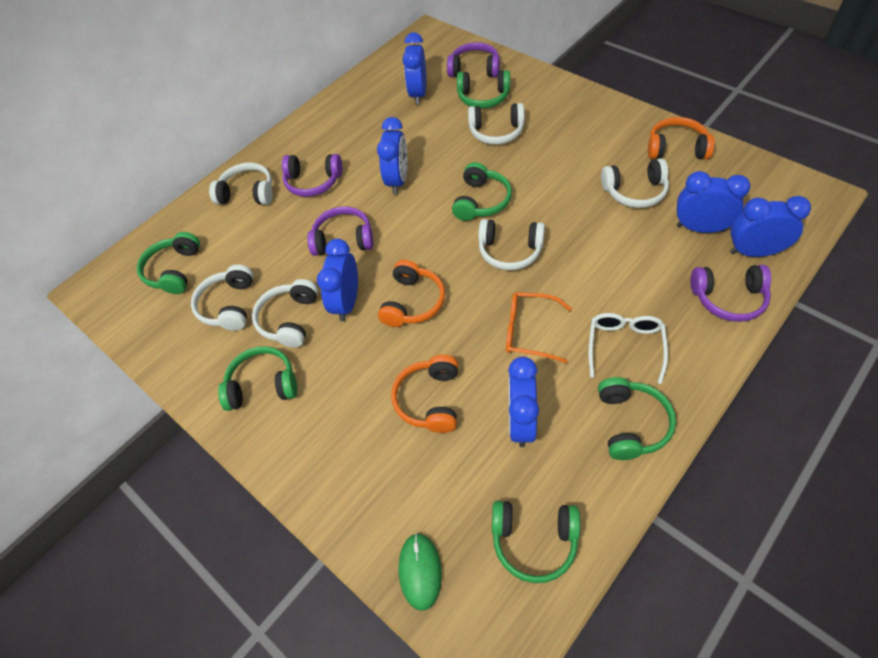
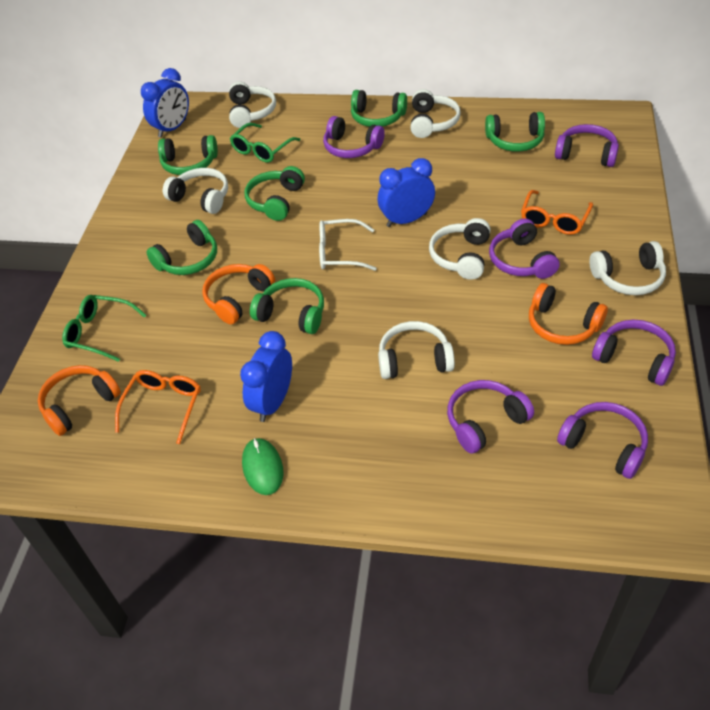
blue clock: 6 -> 3
green glasses: 0 -> 2
orange glasses: 1 -> 2
purple headphones: 4 -> 6

